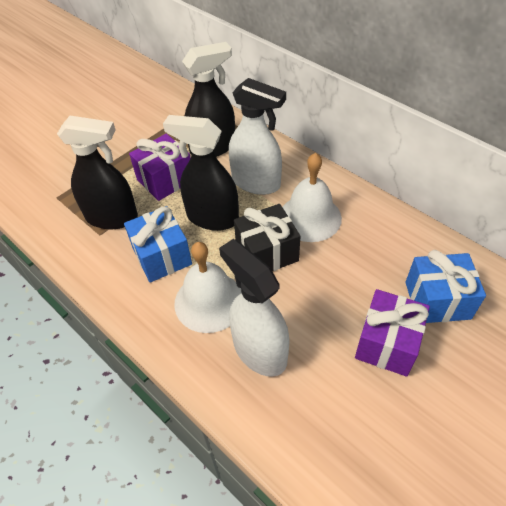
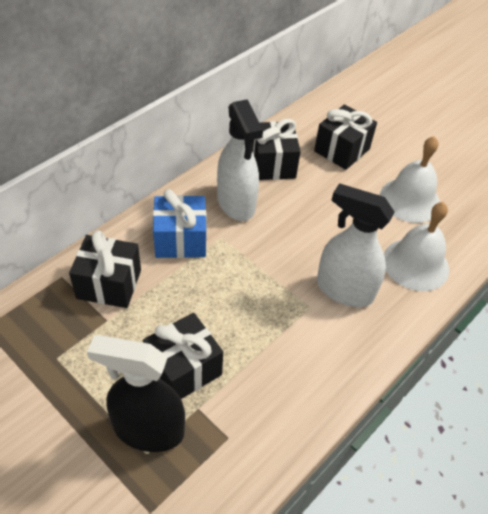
black gift: 1 -> 4
black spray bottle: 3 -> 1
blue gift: 2 -> 1
purple gift: 2 -> 0

